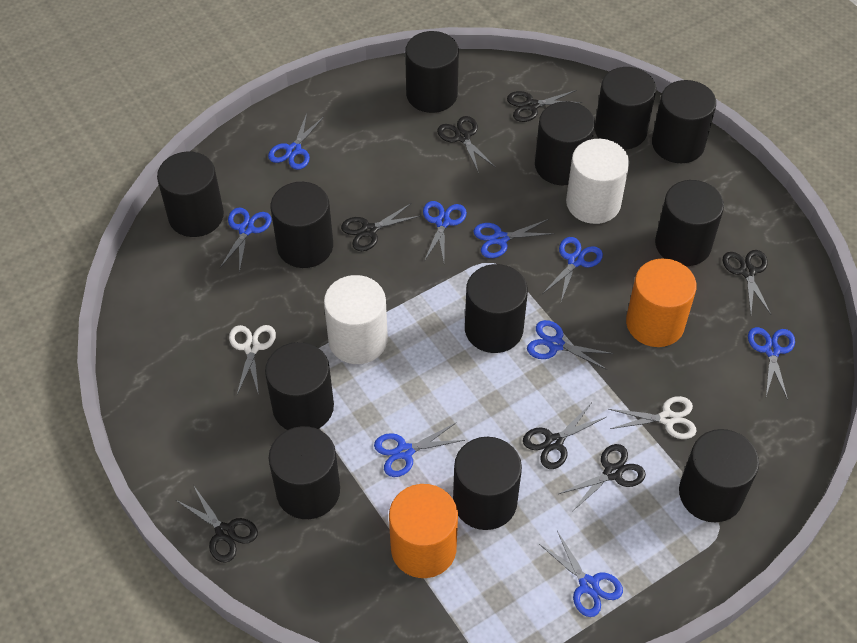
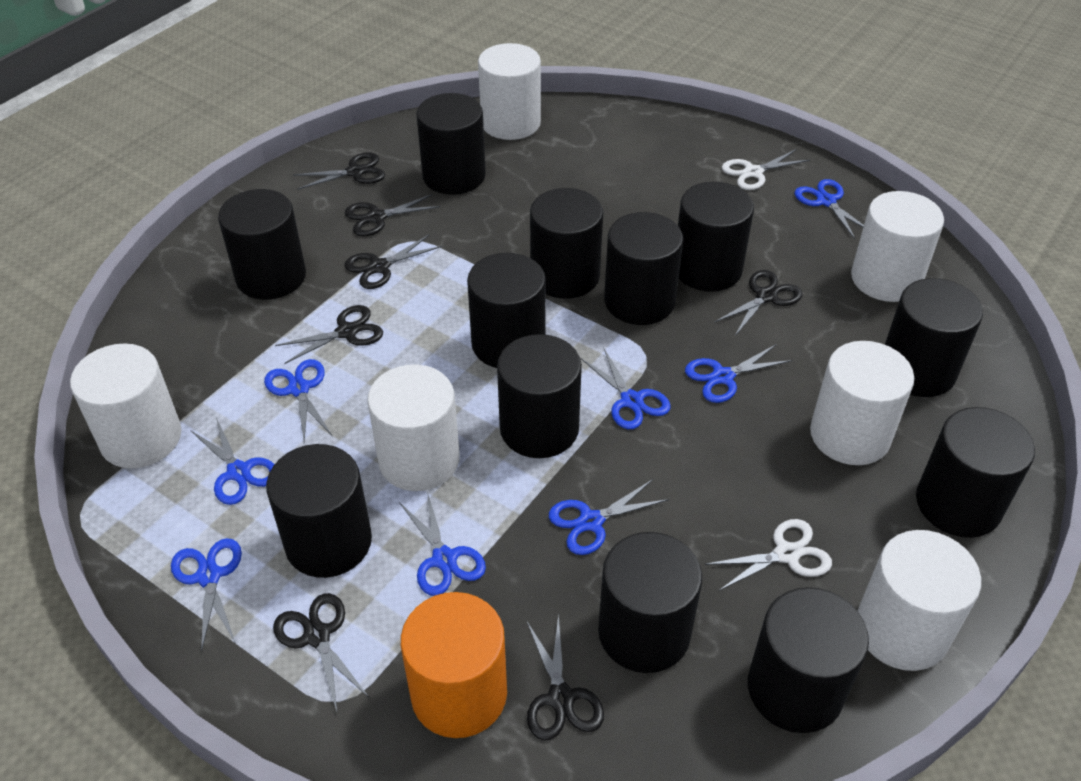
blue scissors: 9 -> 8
orange cylinder: 2 -> 1
white cylinder: 2 -> 6

